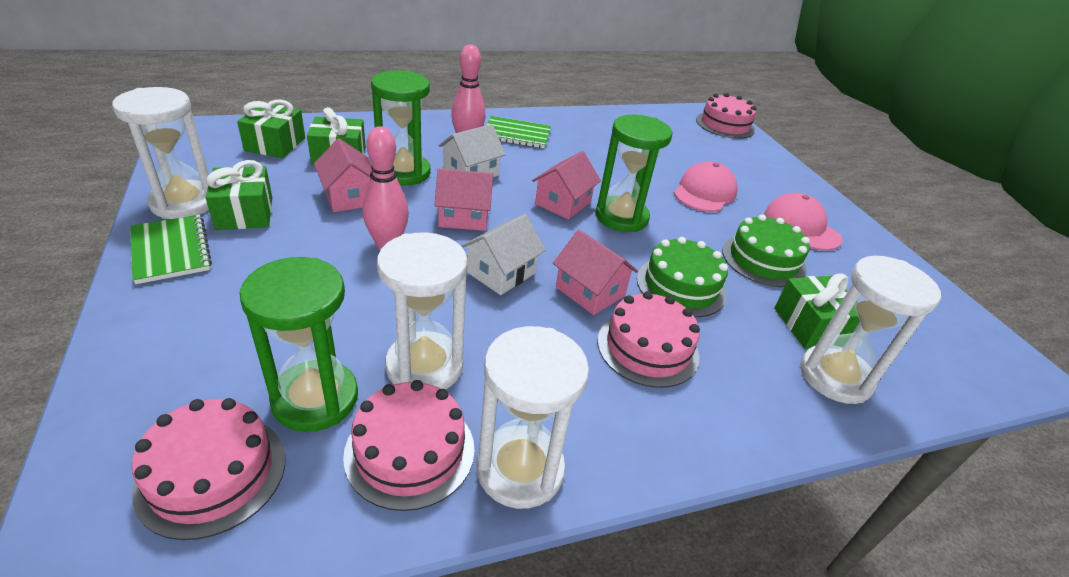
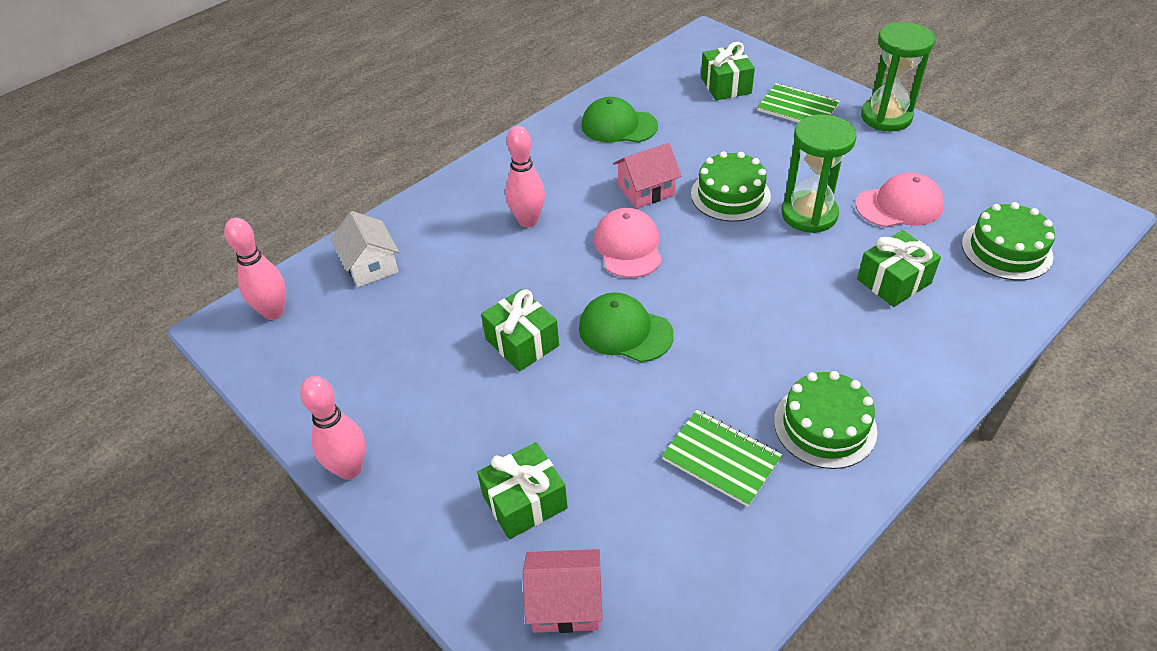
green cake: 2 -> 3
green cap: 0 -> 2
green hourglass: 3 -> 2
pink bowling pin: 2 -> 3
pink cake: 4 -> 0
pink house: 4 -> 2
white hourglass: 4 -> 0
white house: 2 -> 1

